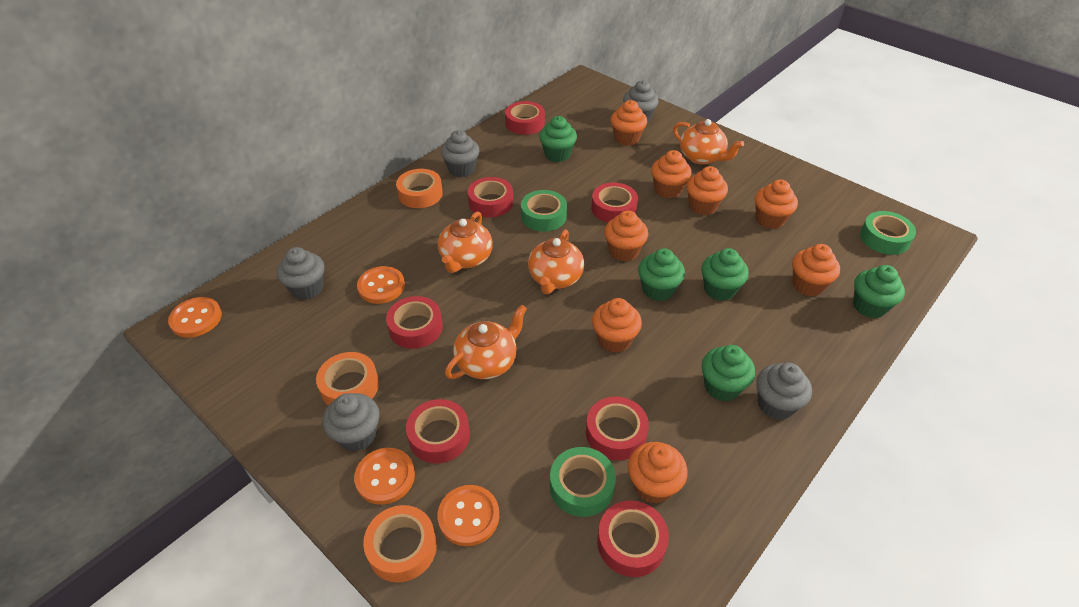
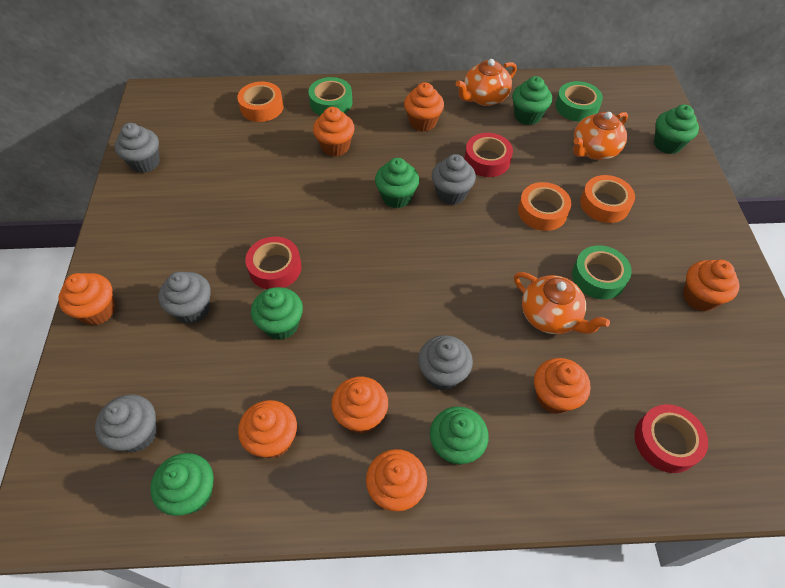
green cupcake: 5 -> 6
orange button: 4 -> 0
orange teapot: 4 -> 3
red tape: 7 -> 3

